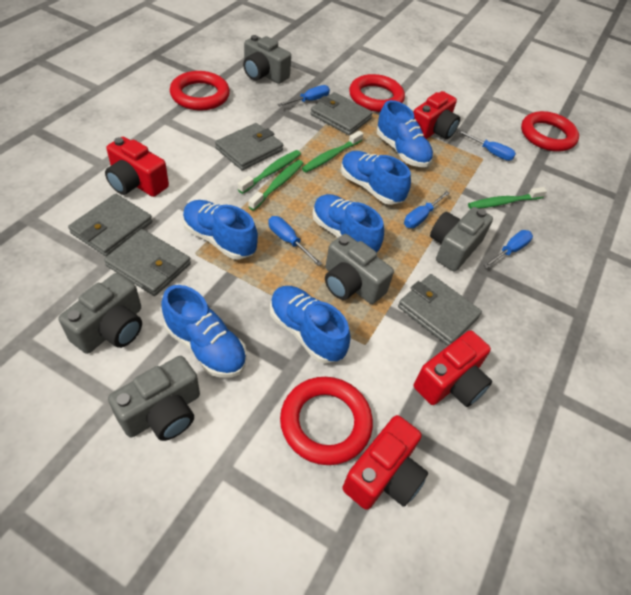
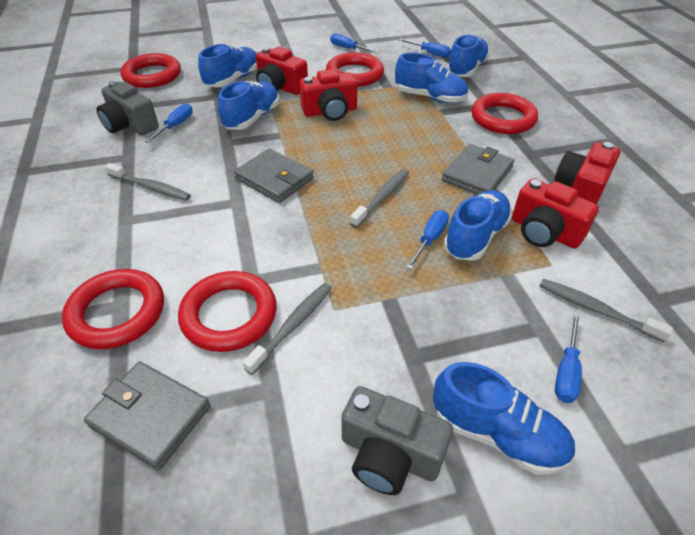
green toothbrush: 4 -> 0
grey camera: 5 -> 2
grey toothbrush: 0 -> 4
grey wallet: 5 -> 3
red ring: 4 -> 5

